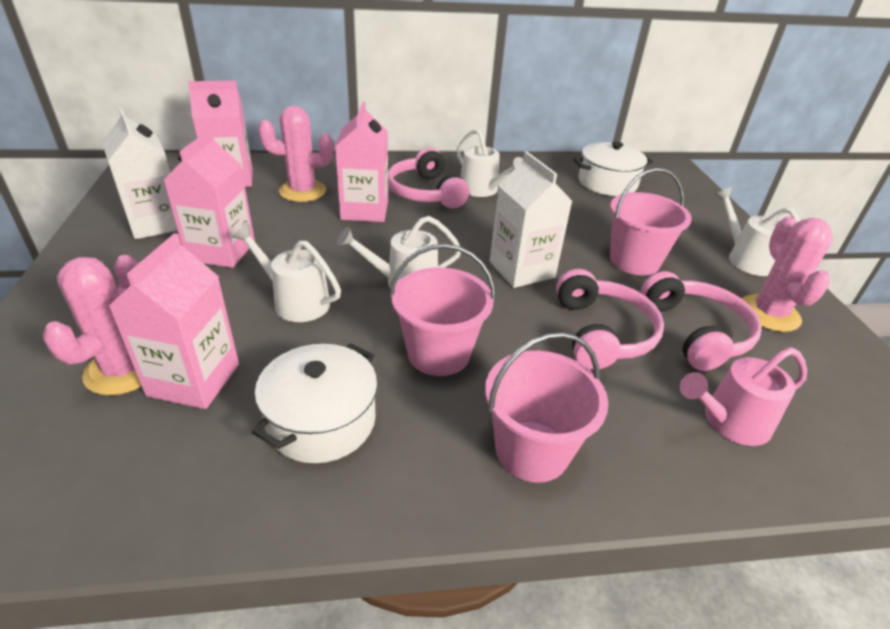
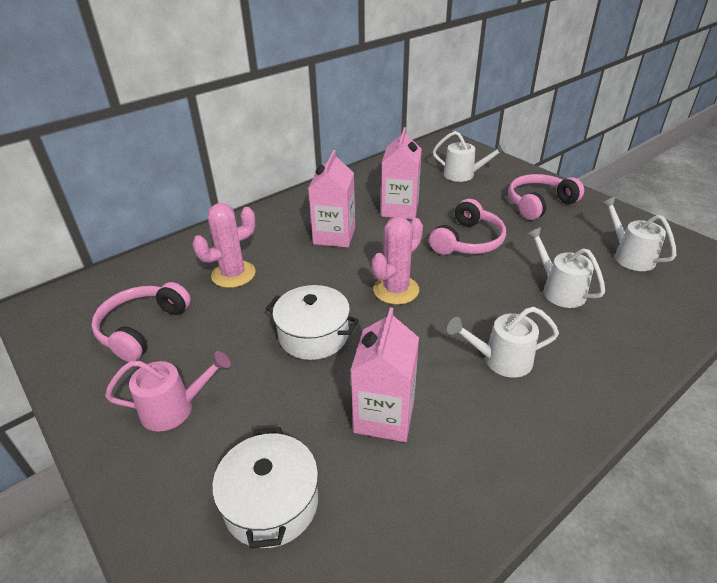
pink bucket: 3 -> 0
pink cactus: 3 -> 2
pink carton: 4 -> 3
white carton: 2 -> 0

